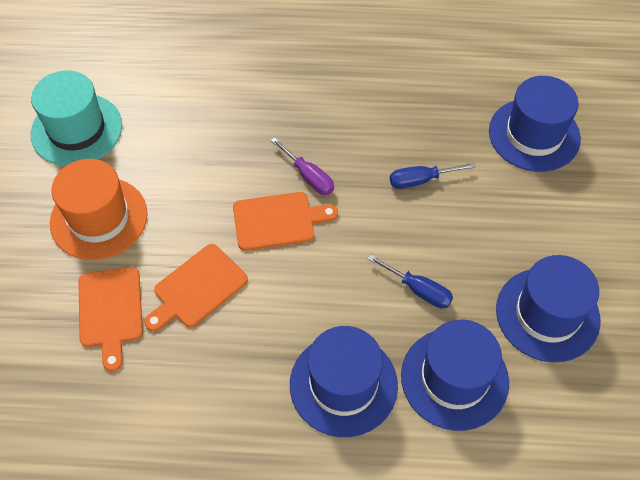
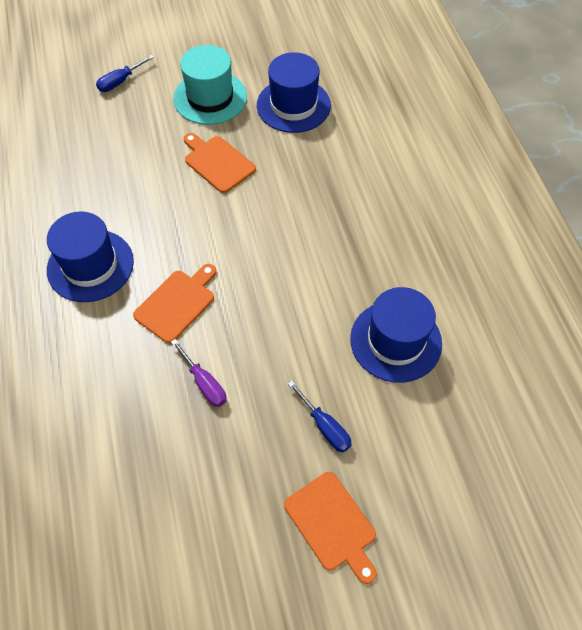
blue hat: 4 -> 3
orange hat: 1 -> 0

